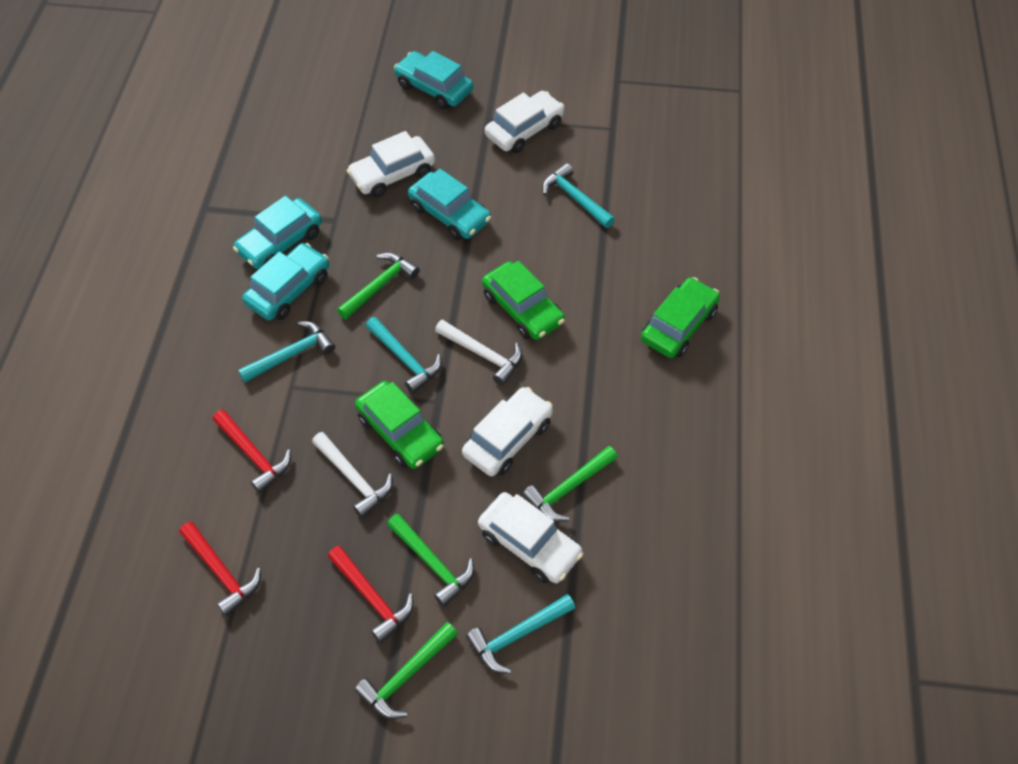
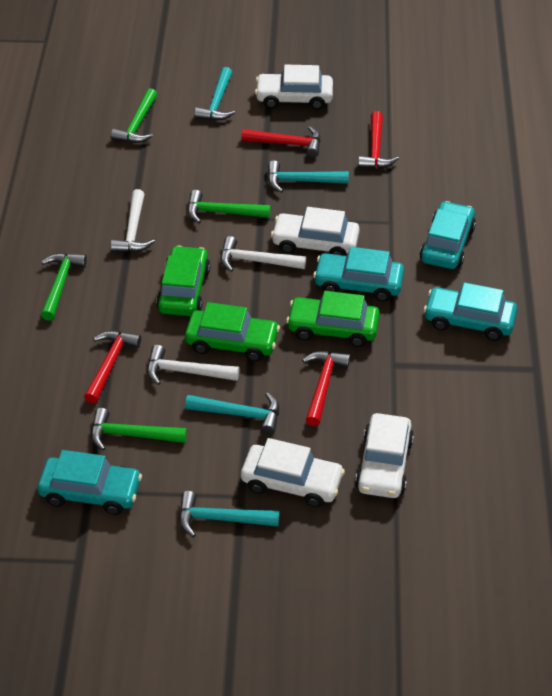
red hammer: 3 -> 4
white hammer: 2 -> 3

